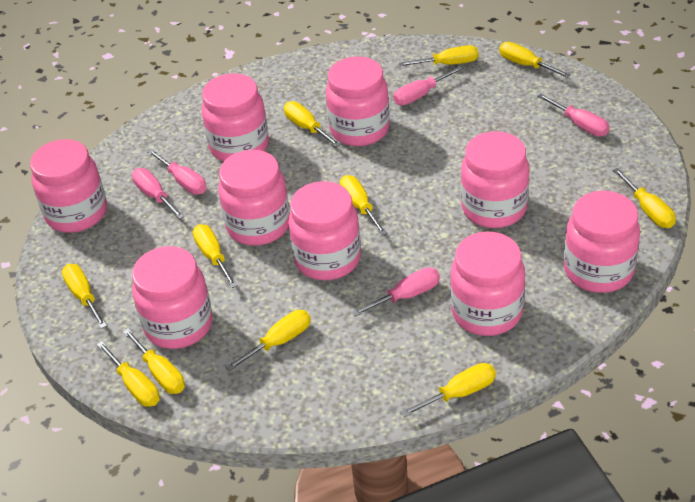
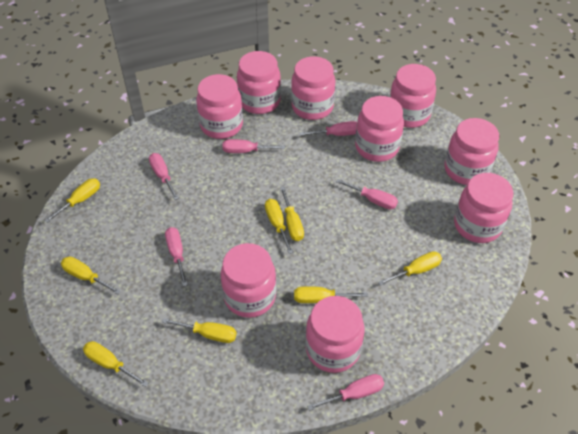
pink screwdriver: 5 -> 6
yellow screwdriver: 11 -> 8

